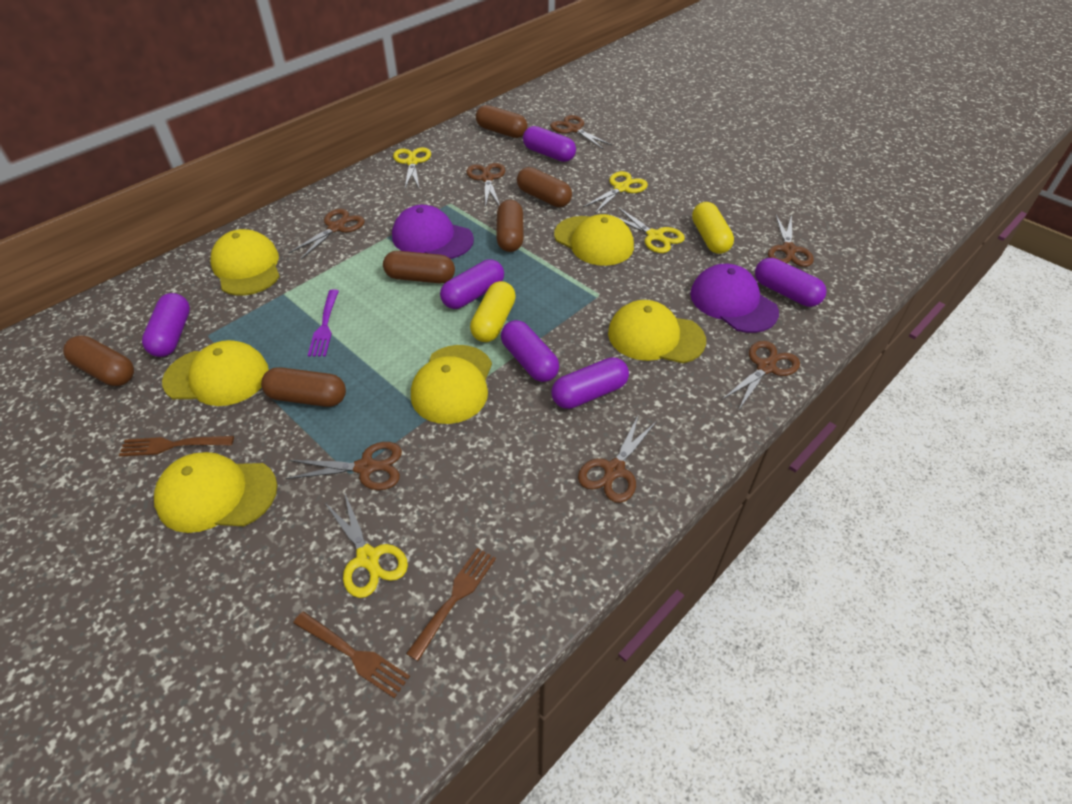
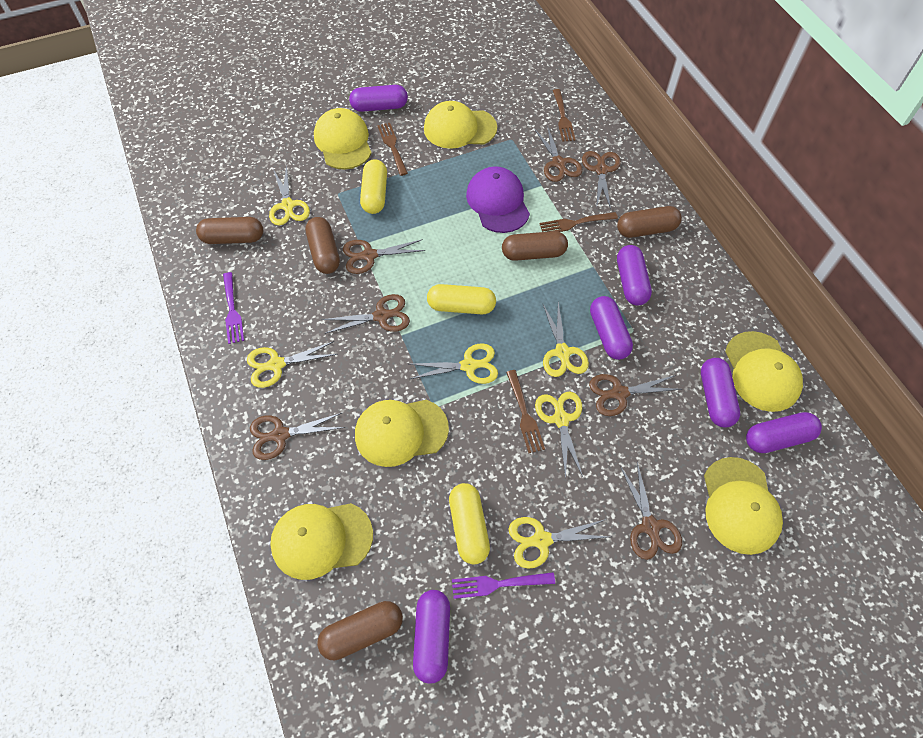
brown capsule: 6 -> 5
brown fork: 3 -> 4
purple cap: 2 -> 1
purple fork: 1 -> 2
yellow capsule: 2 -> 3
yellow scissors: 4 -> 6

